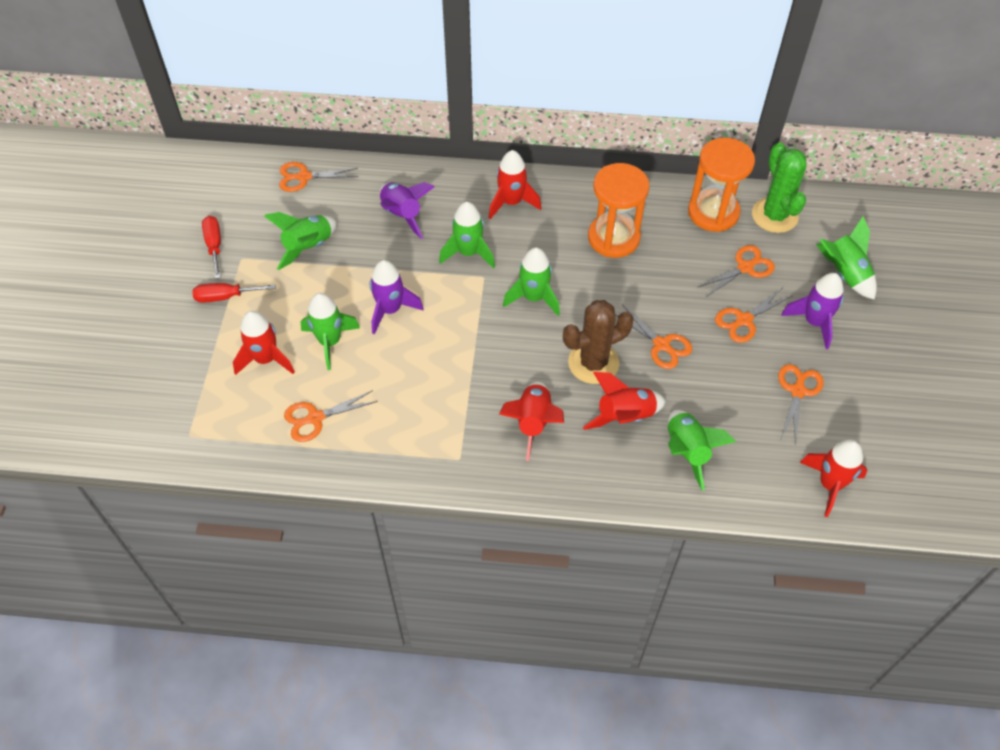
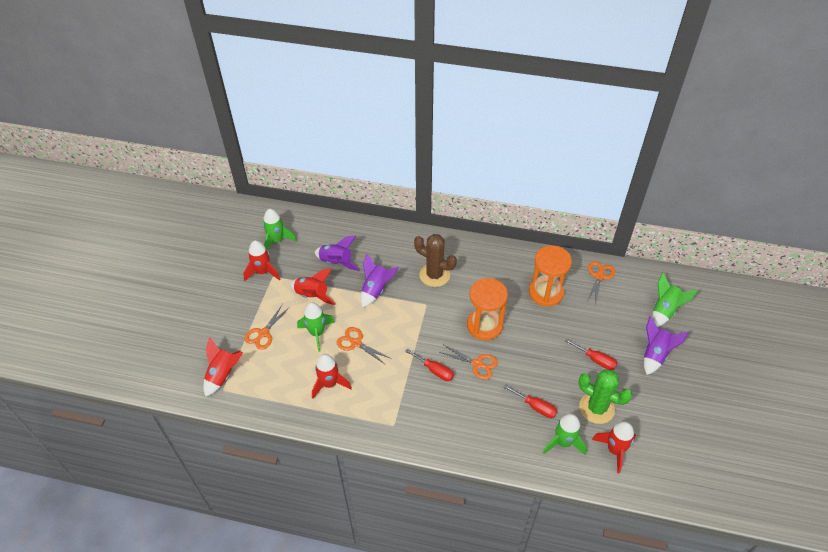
green rocket: 6 -> 4
orange scissors: 6 -> 4
red screwdriver: 2 -> 3

